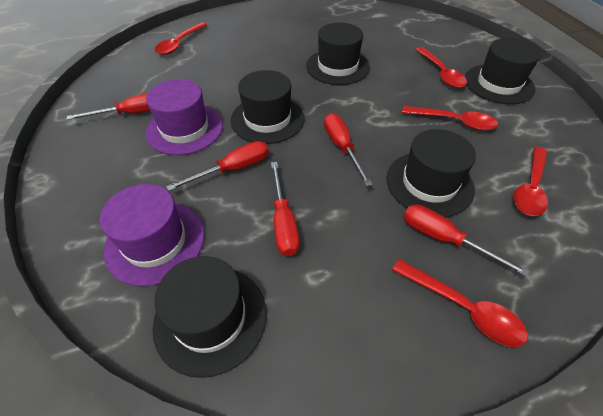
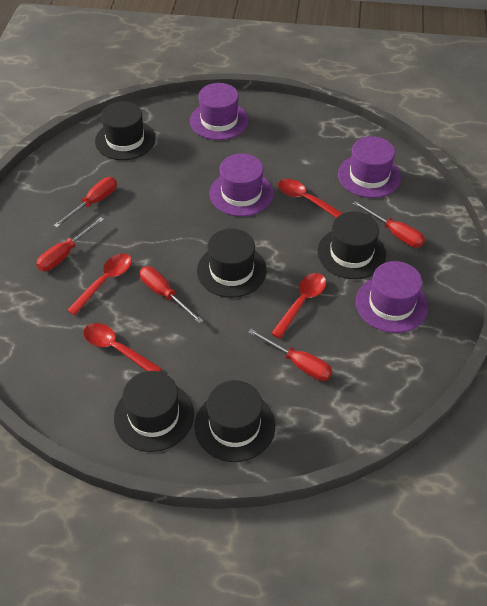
purple hat: 2 -> 4
red spoon: 5 -> 4

